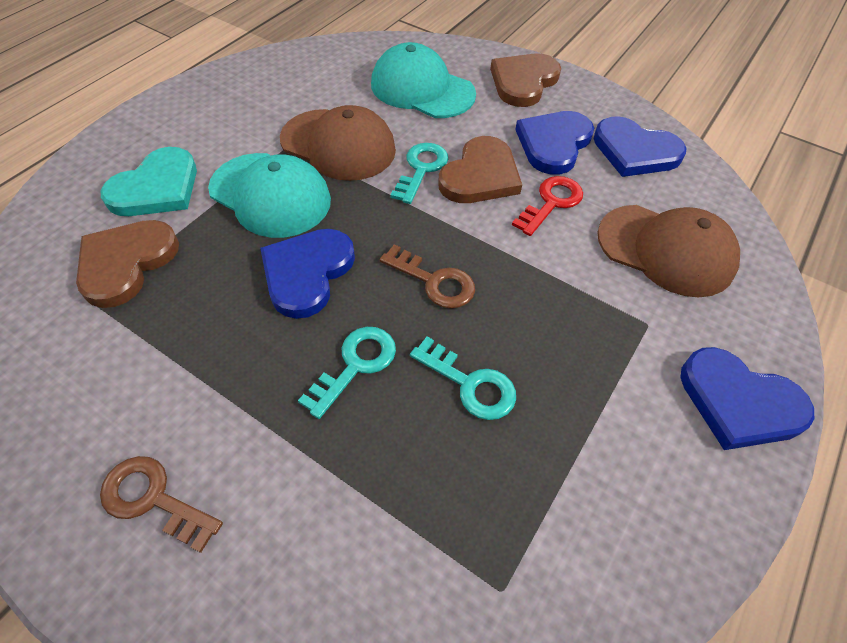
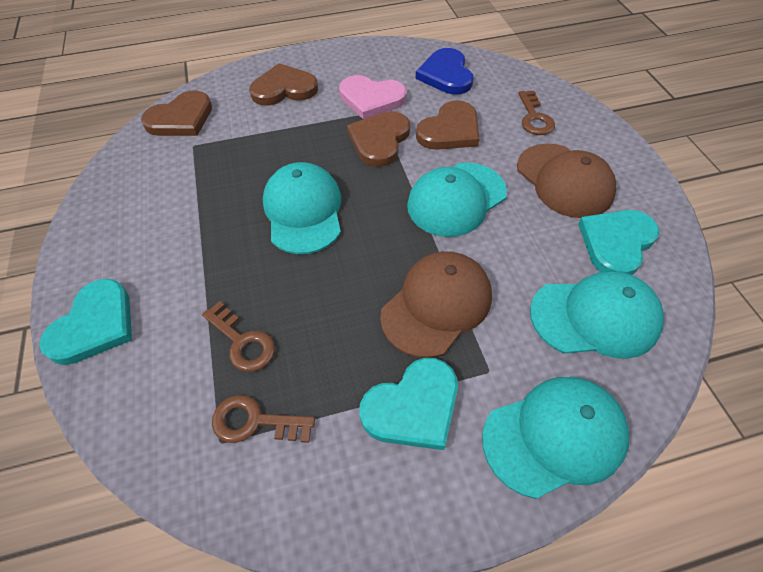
blue heart: 4 -> 1
brown heart: 3 -> 4
brown key: 2 -> 3
pink heart: 0 -> 1
red key: 1 -> 0
turquoise cap: 2 -> 4
turquoise heart: 1 -> 3
turquoise key: 3 -> 0

